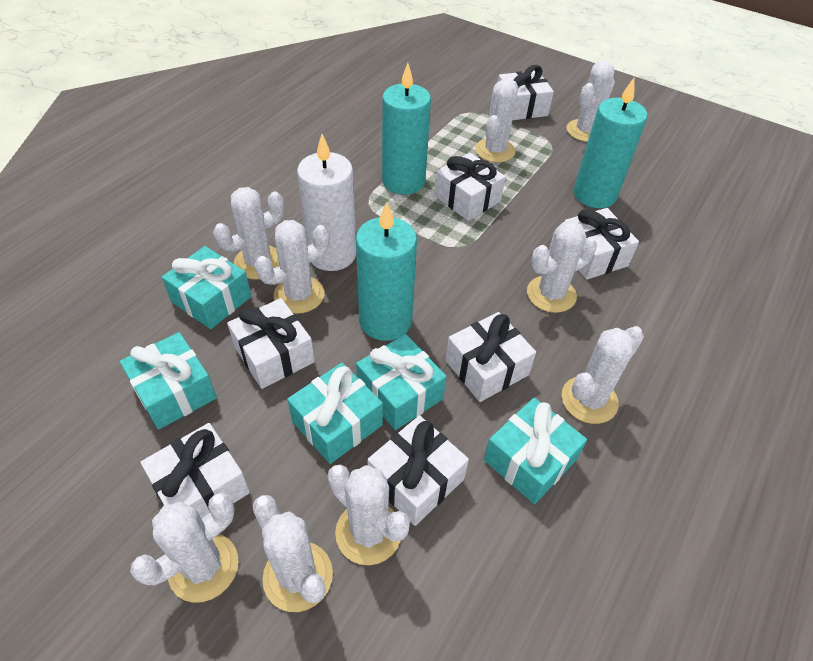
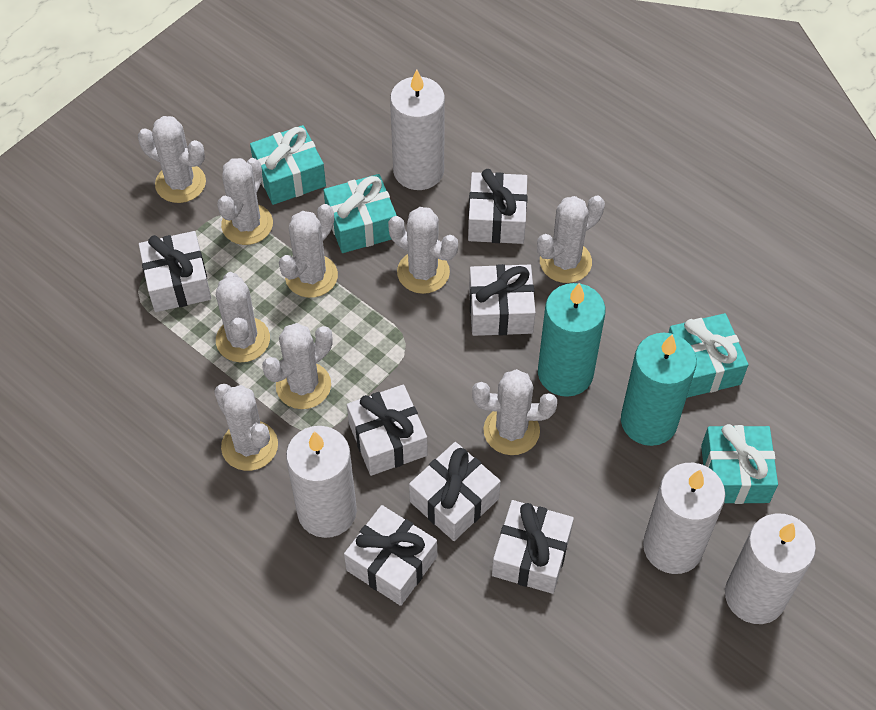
turquoise candle: 3 -> 2
turquoise gift: 5 -> 4
white candle: 1 -> 4

